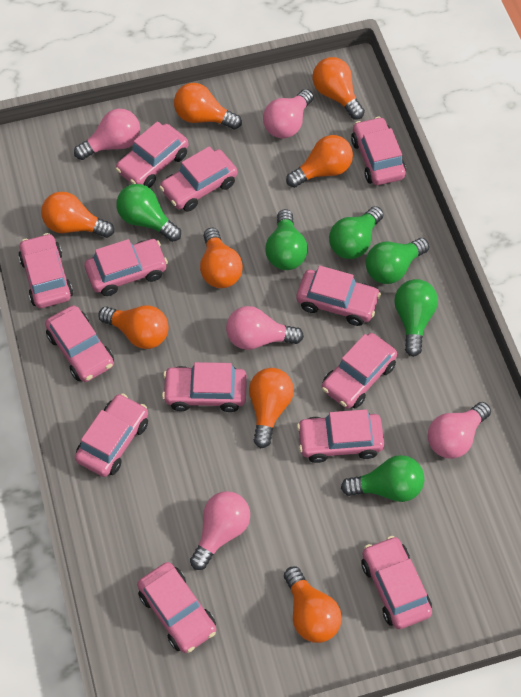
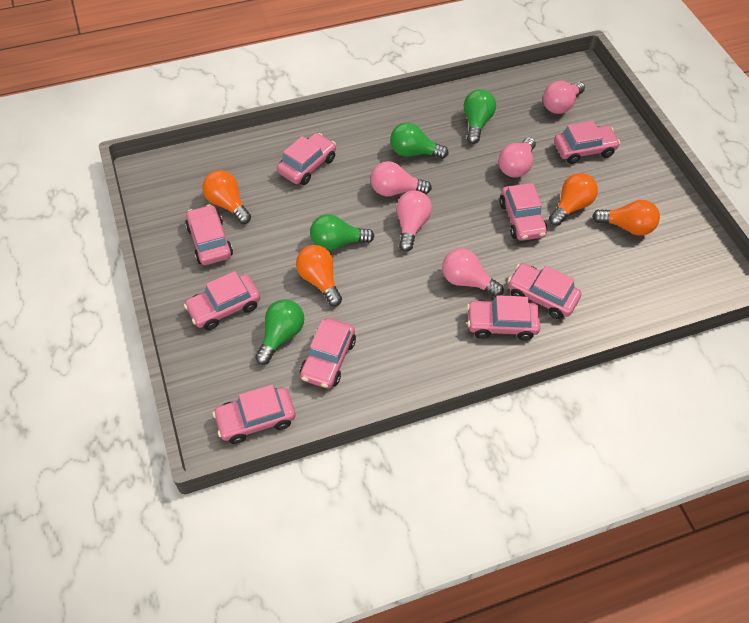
green light bulb: 6 -> 4
orange light bulb: 8 -> 4
pink car: 13 -> 9

